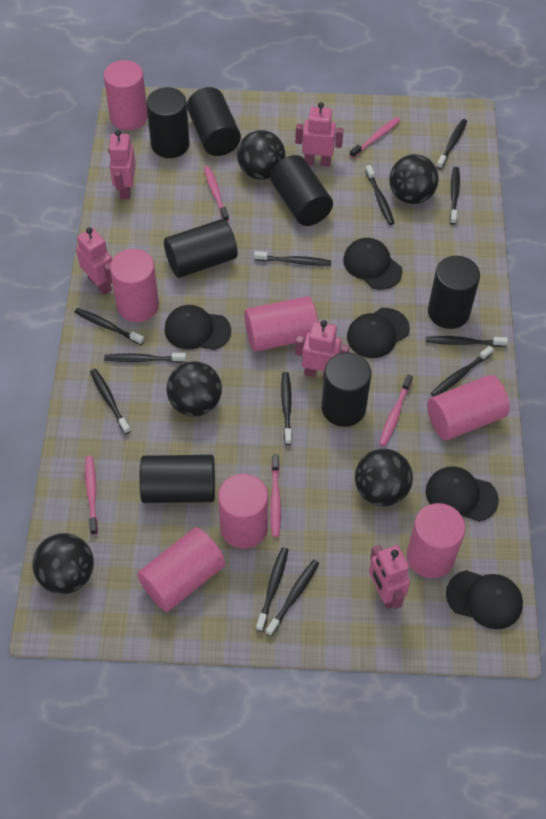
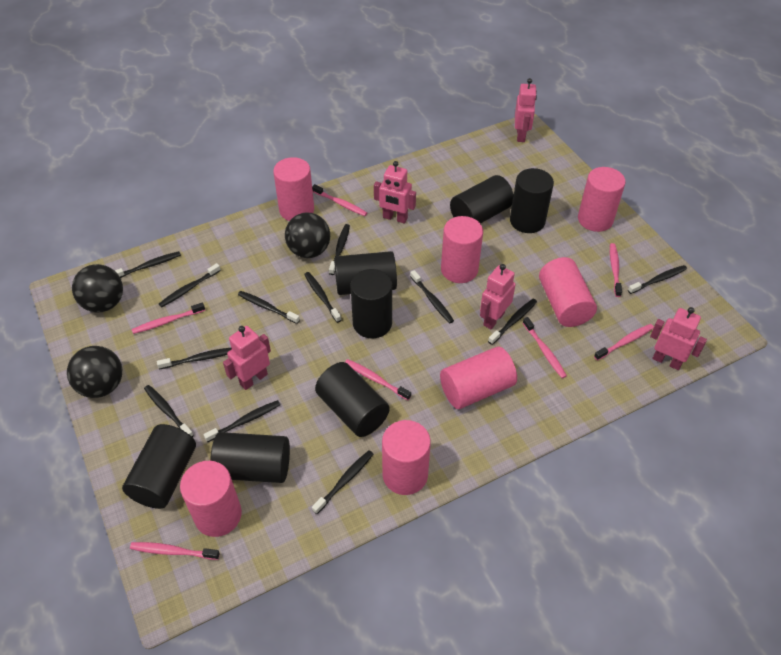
black ball: 5 -> 3
black cap: 5 -> 0
pink toothbrush: 5 -> 7

